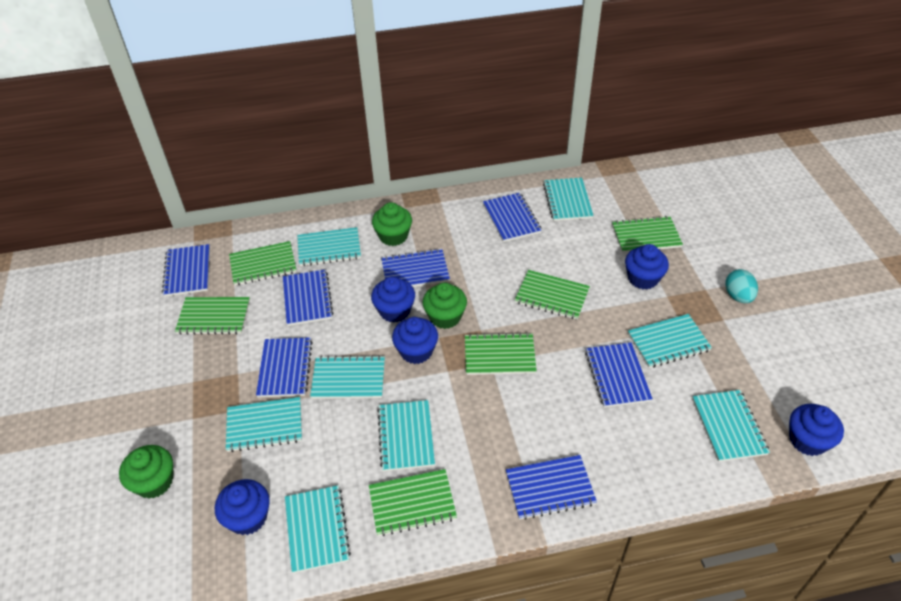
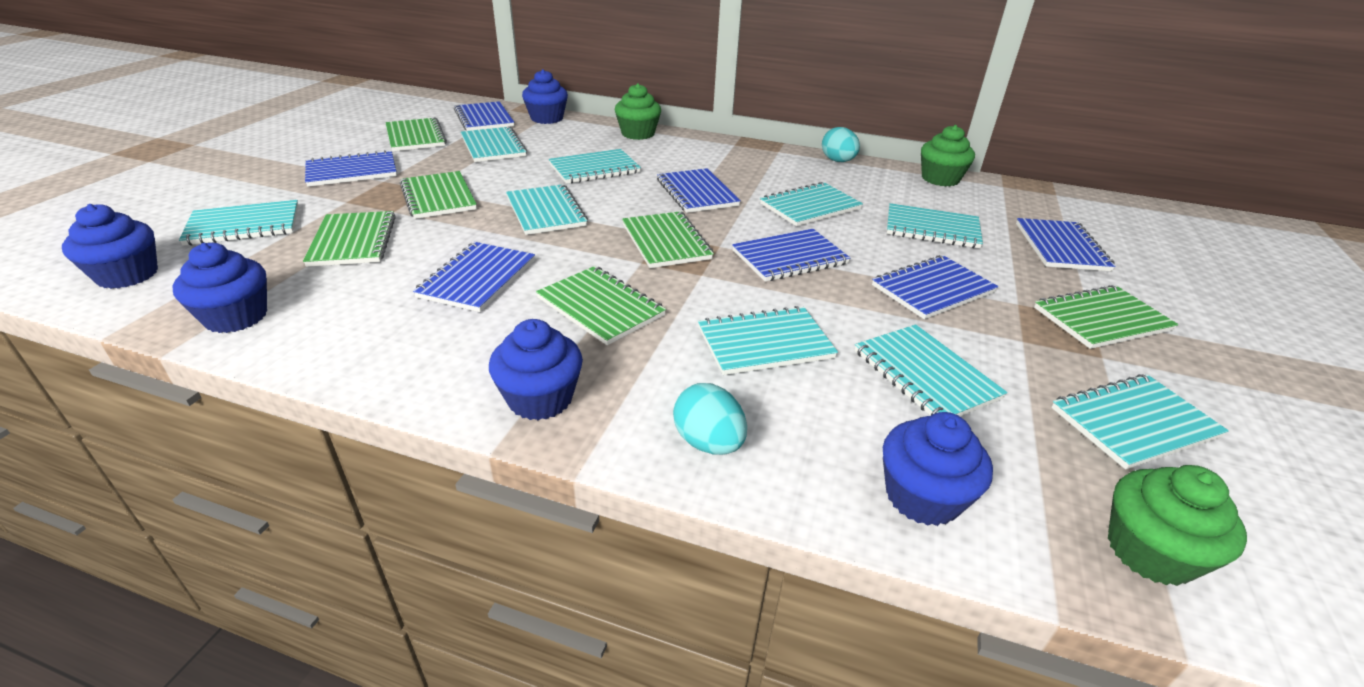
turquoise egg: 1 -> 2
turquoise notebook: 8 -> 9

